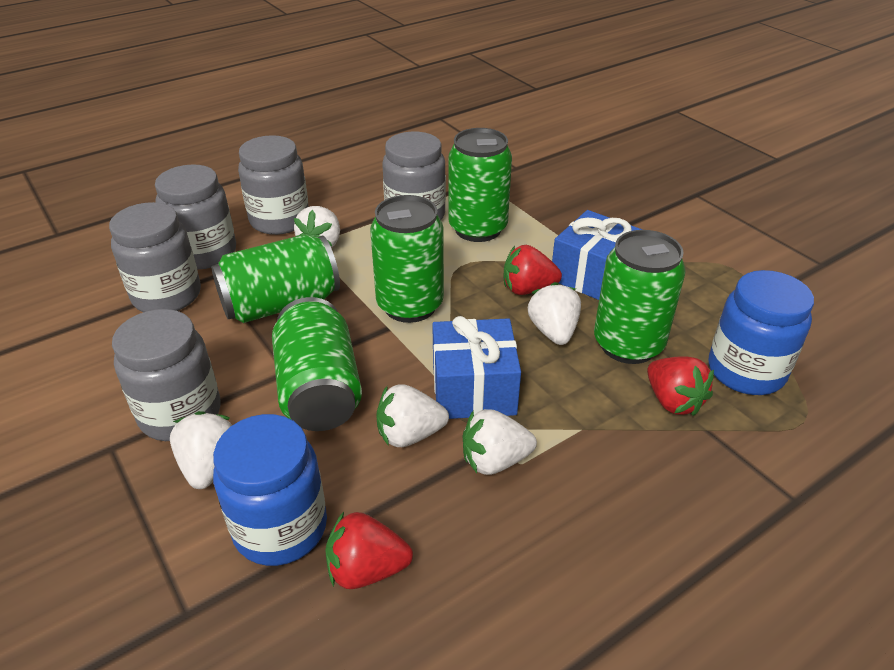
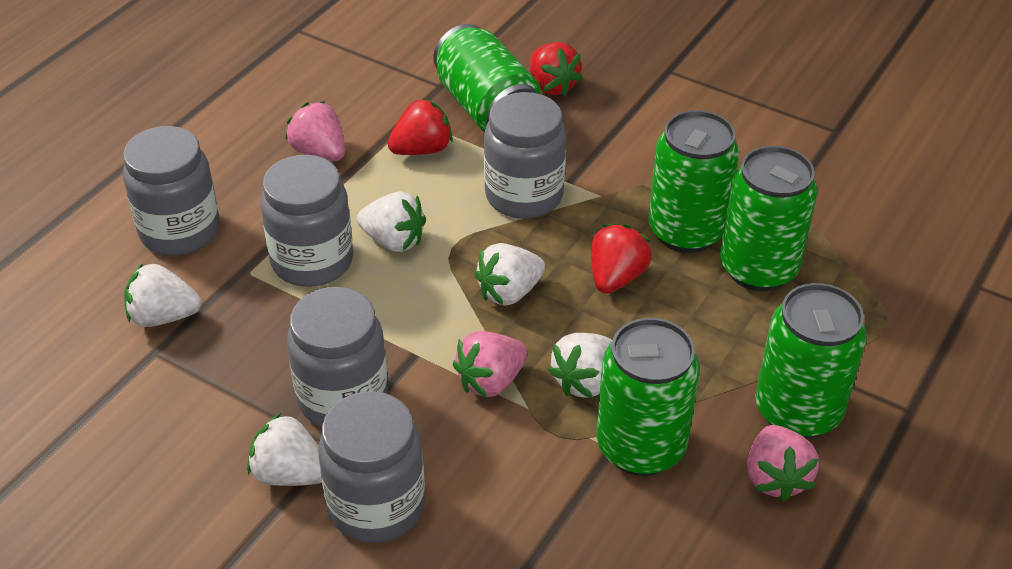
blue gift: 2 -> 0
blue jar: 2 -> 0
pink strawberry: 0 -> 3

